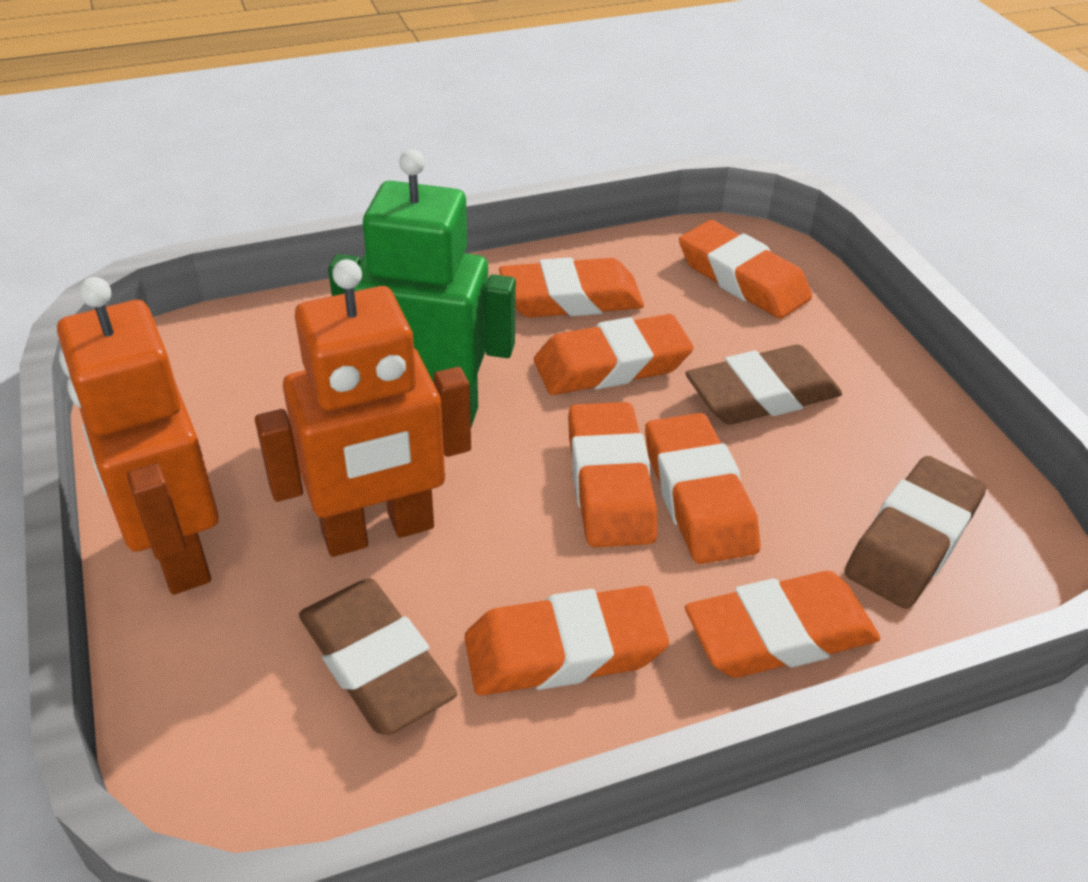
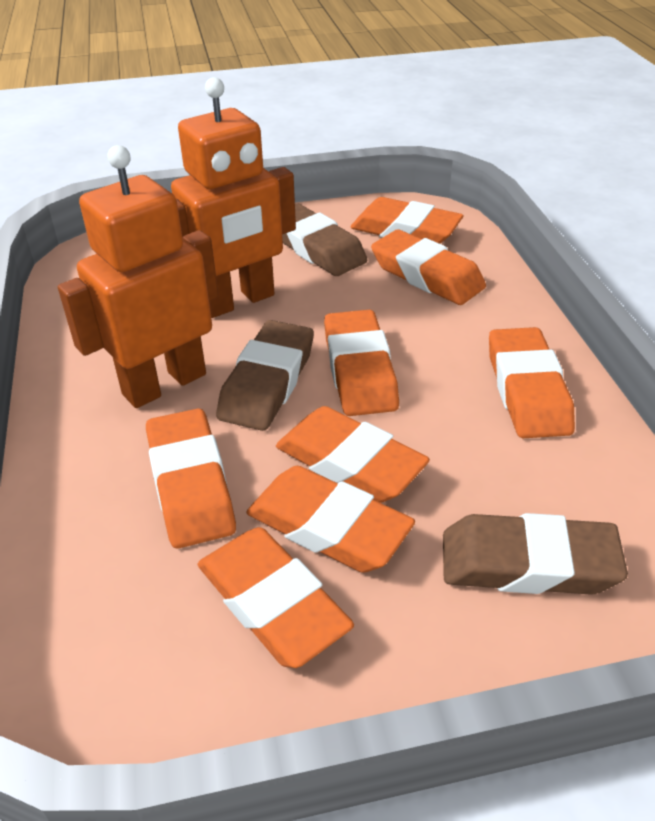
green robot: 1 -> 0
orange eraser: 7 -> 8

